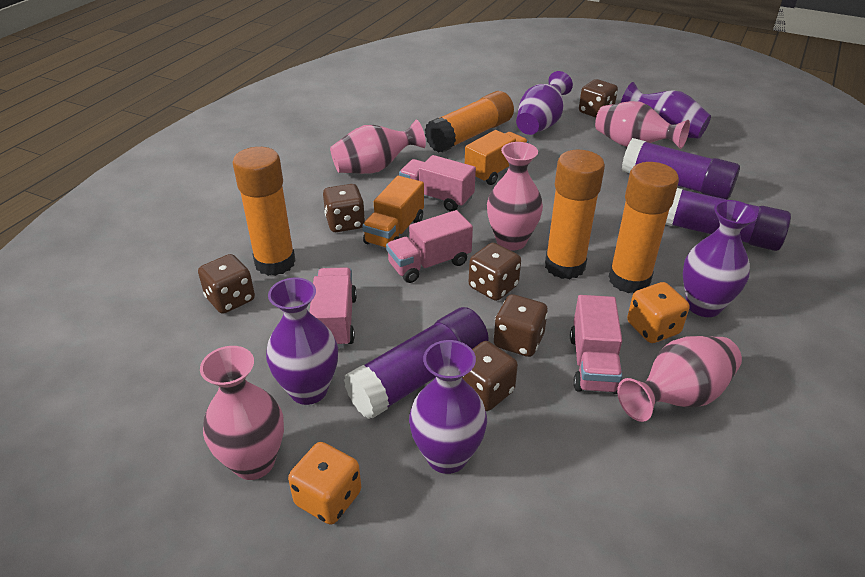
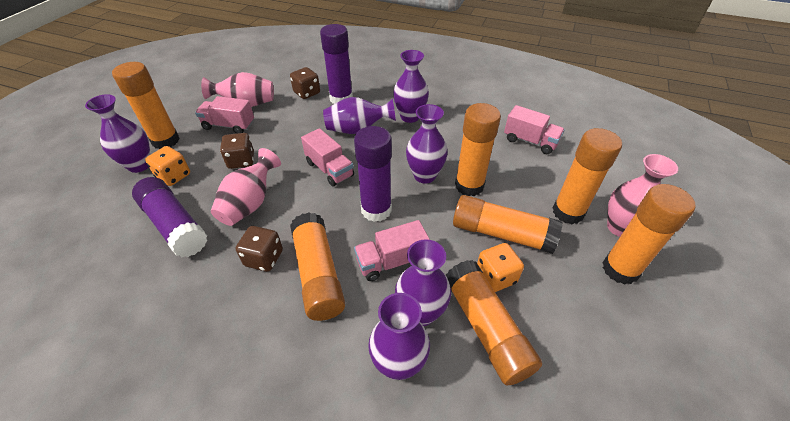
brown dice: 6 -> 3
orange glue stick: 4 -> 7
orange truck: 2 -> 0
pink vase: 5 -> 3
purple vase: 5 -> 6

